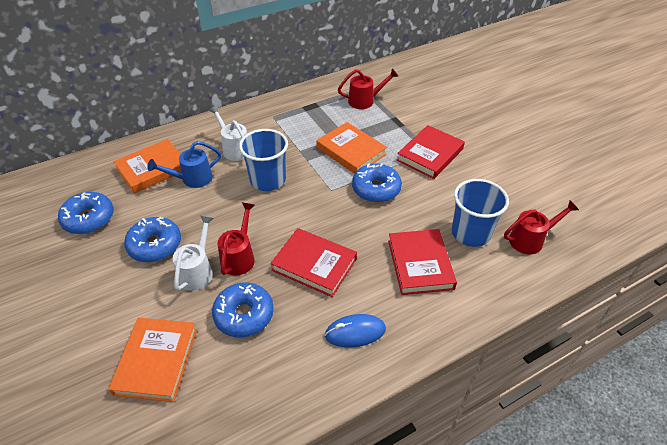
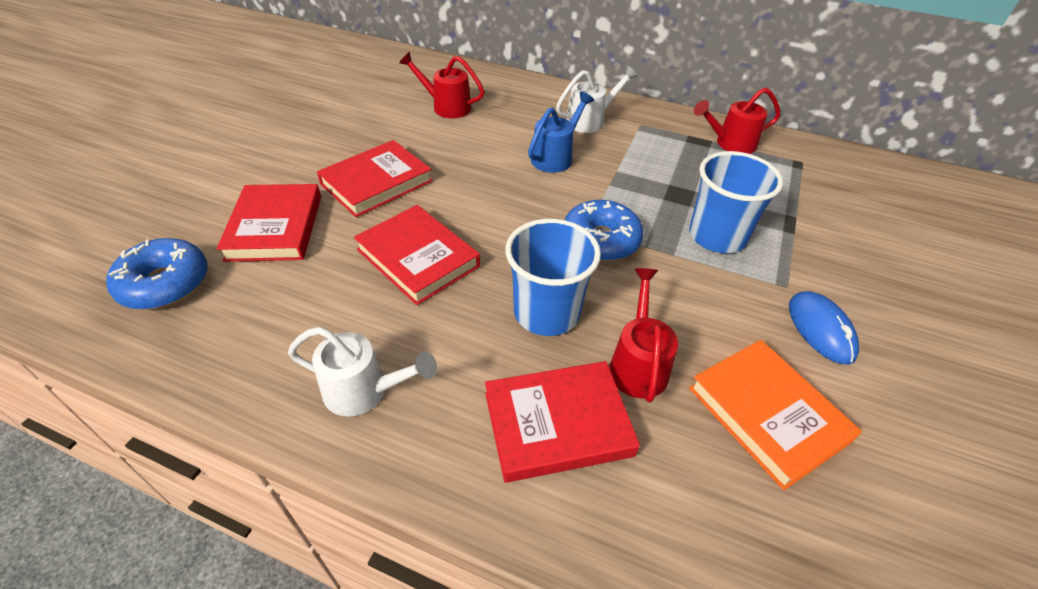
blue donut: 4 -> 2
orange book: 3 -> 1
red book: 3 -> 4

